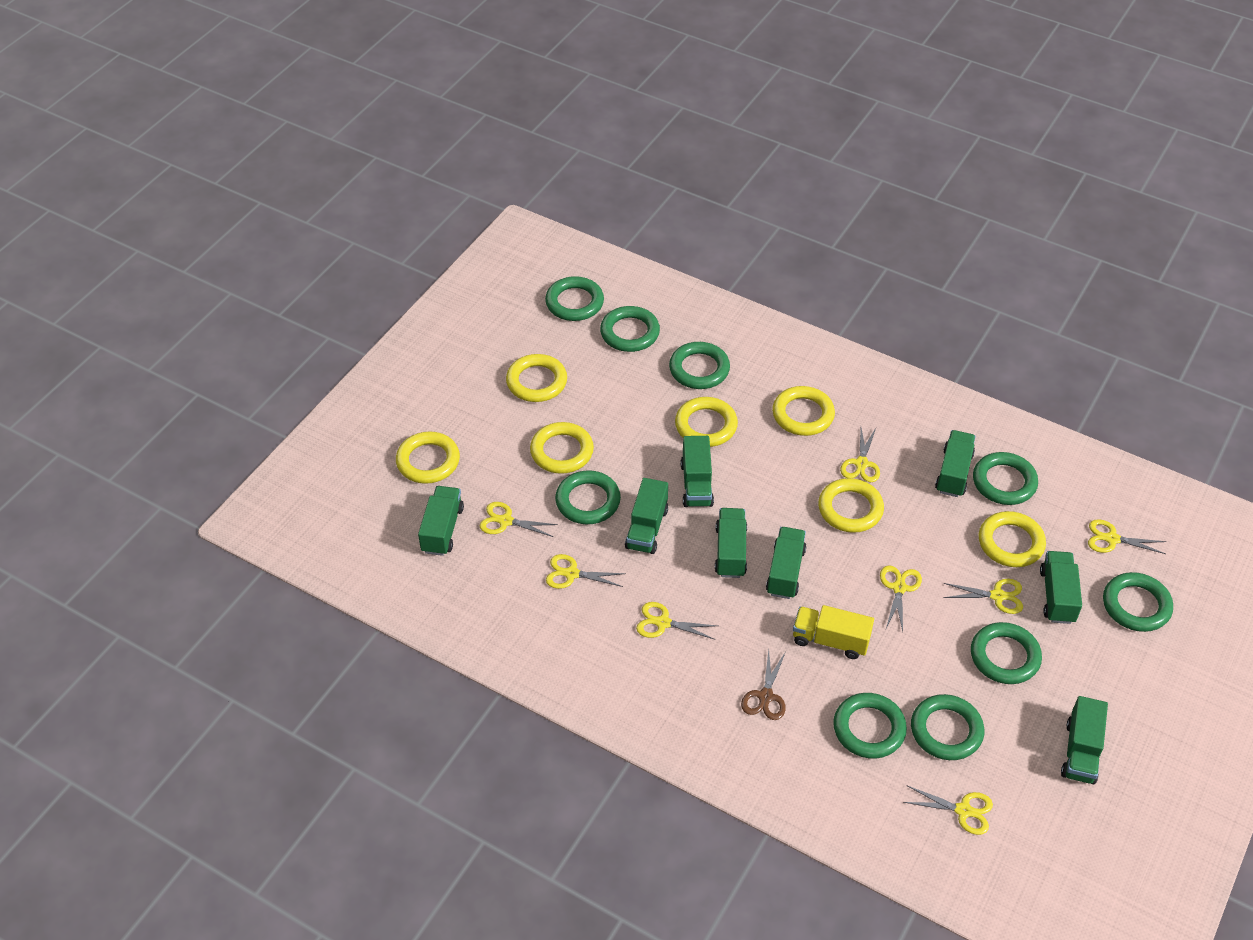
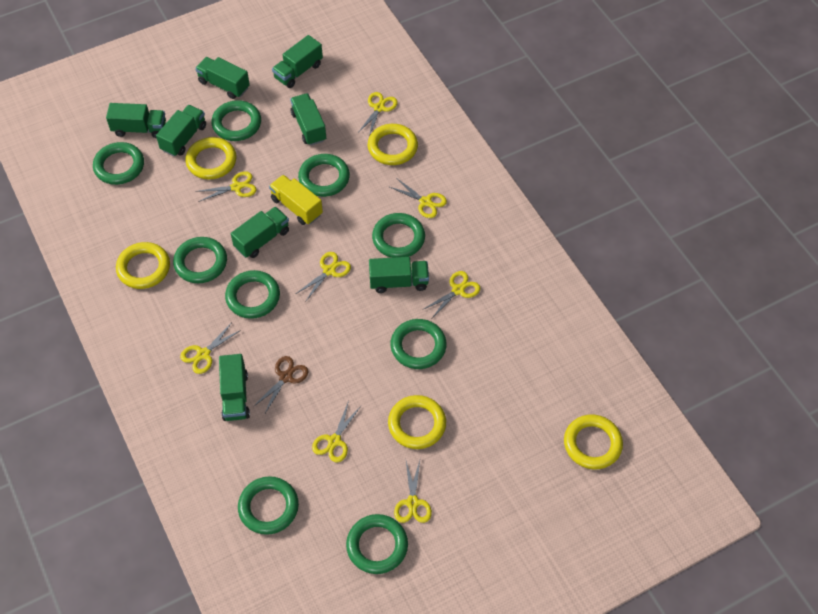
yellow ring: 7 -> 5

